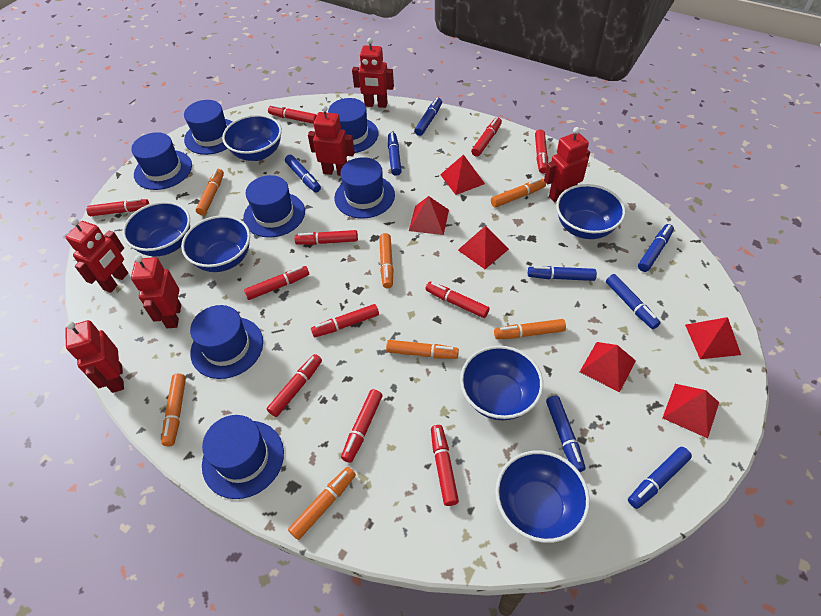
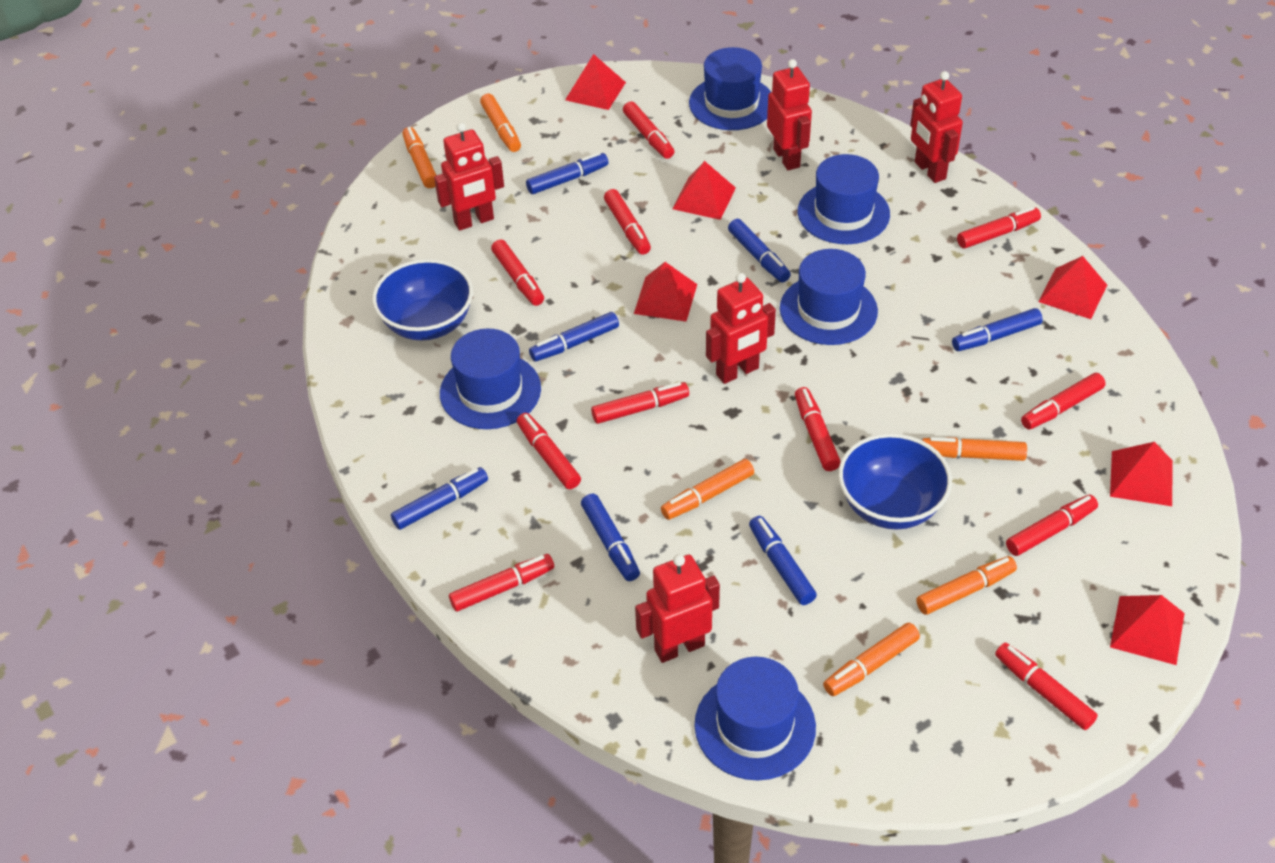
blue bowl: 6 -> 2
blue hat: 7 -> 5
blue marker: 8 -> 7
orange marker: 7 -> 6
red robot: 6 -> 5

